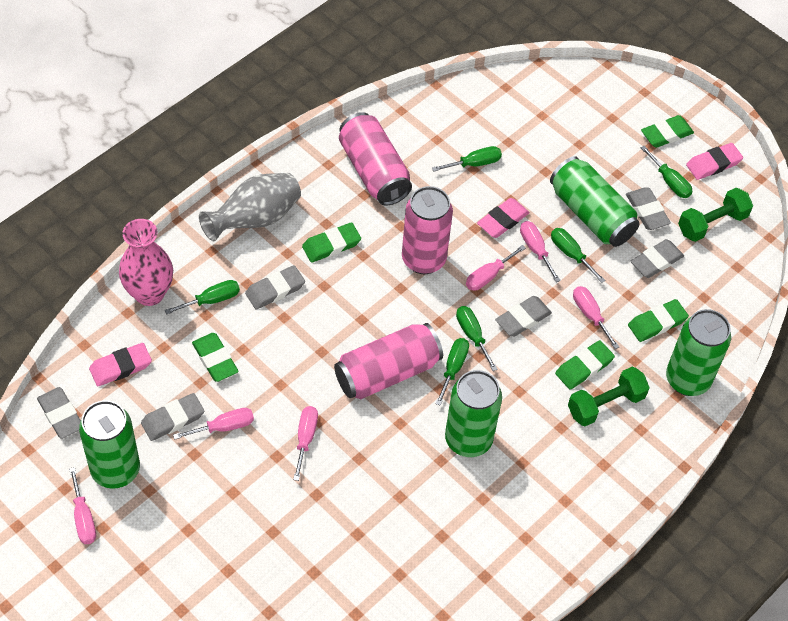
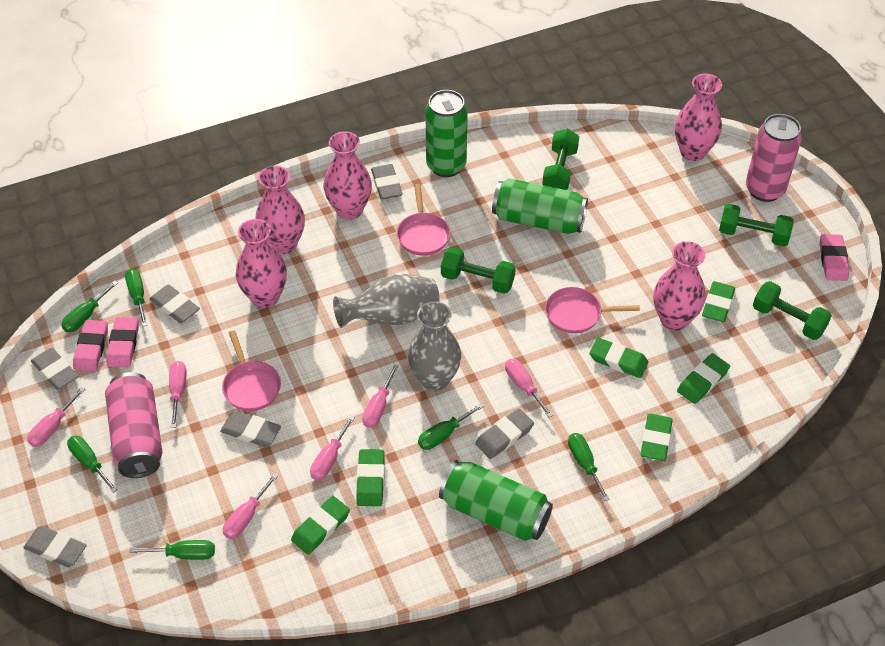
green can: 4 -> 3
green dumbbell: 2 -> 4
green eraser: 5 -> 6
grey vase: 1 -> 2
pink can: 3 -> 2
pink pan: 0 -> 3
pink vase: 1 -> 5

